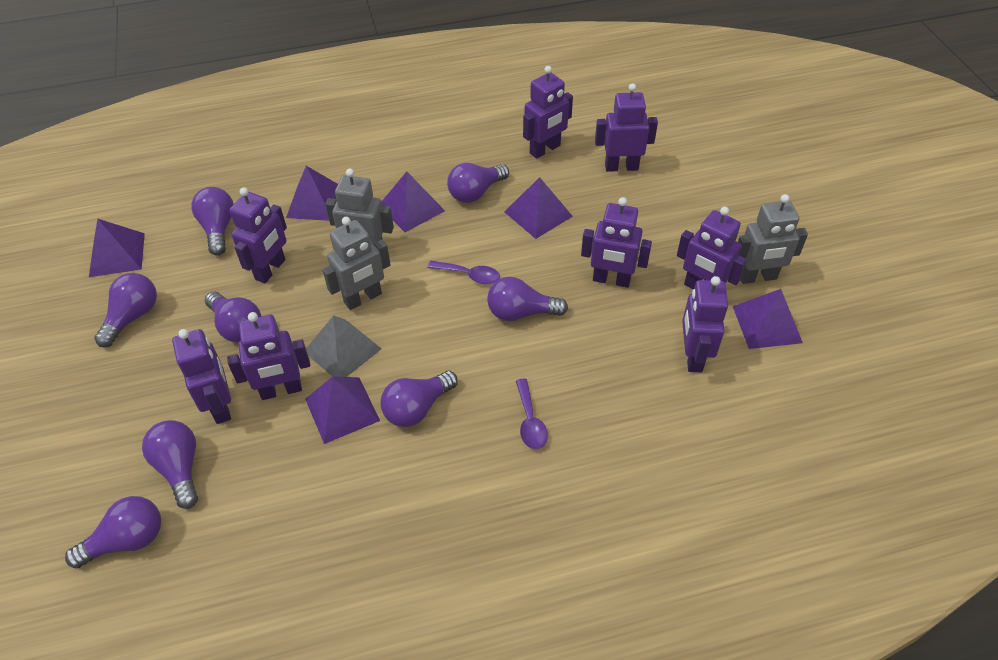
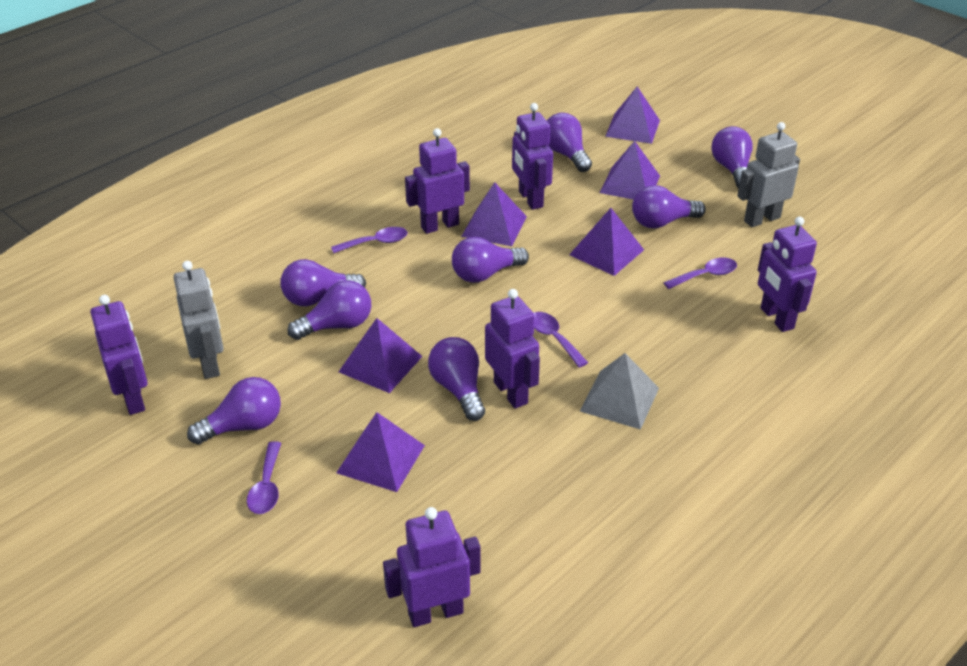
grey robot: 3 -> 2
purple robot: 8 -> 6
purple spoon: 2 -> 4

